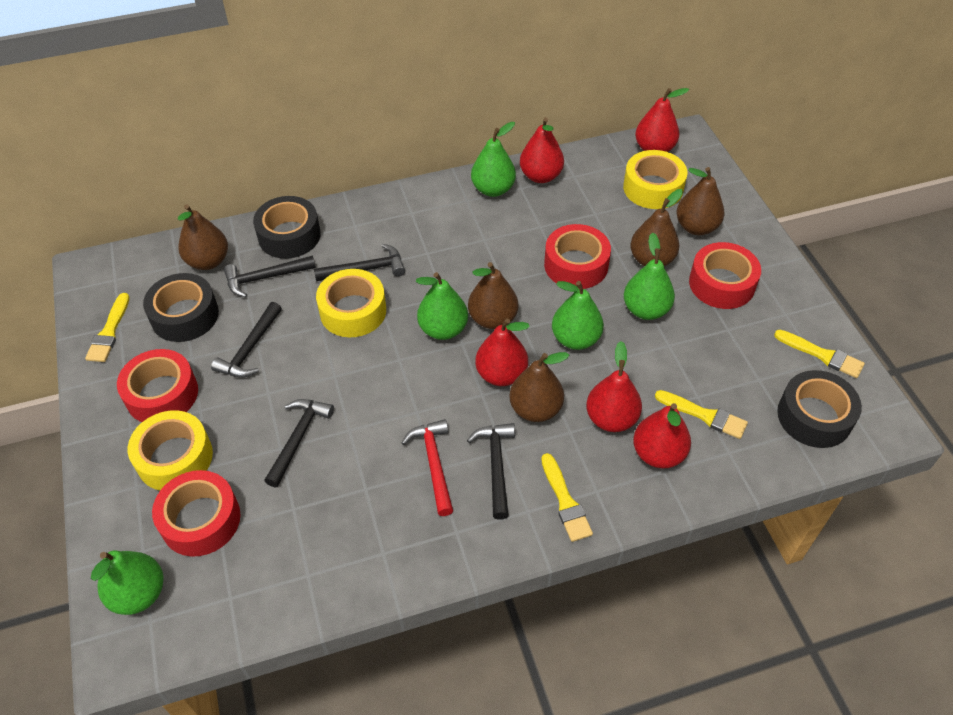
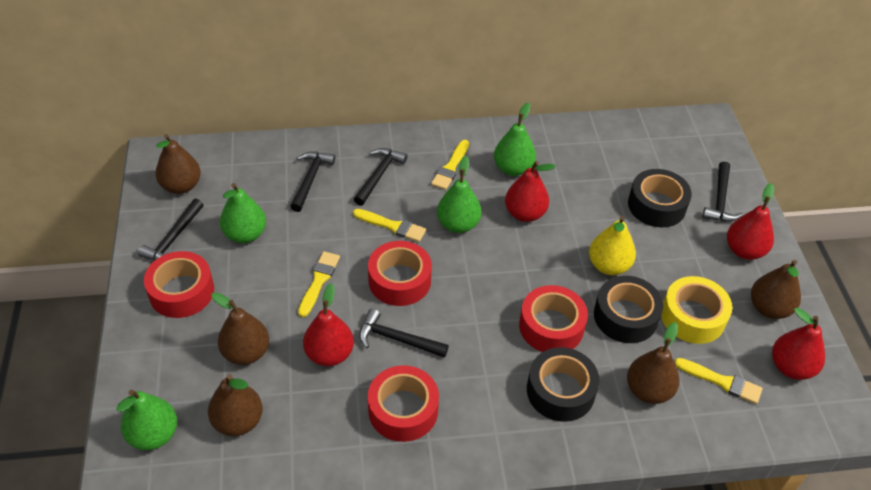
green pear: 5 -> 4
red hammer: 1 -> 0
red pear: 5 -> 4
yellow pear: 0 -> 1
yellow tape: 3 -> 1

